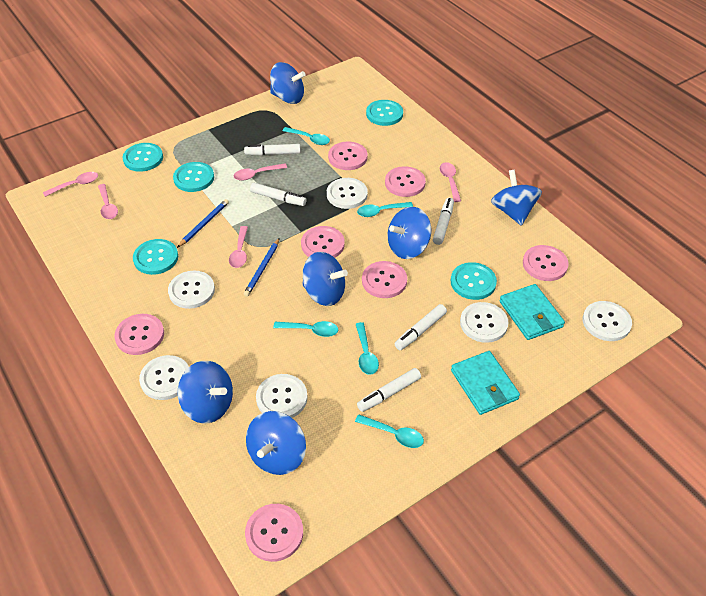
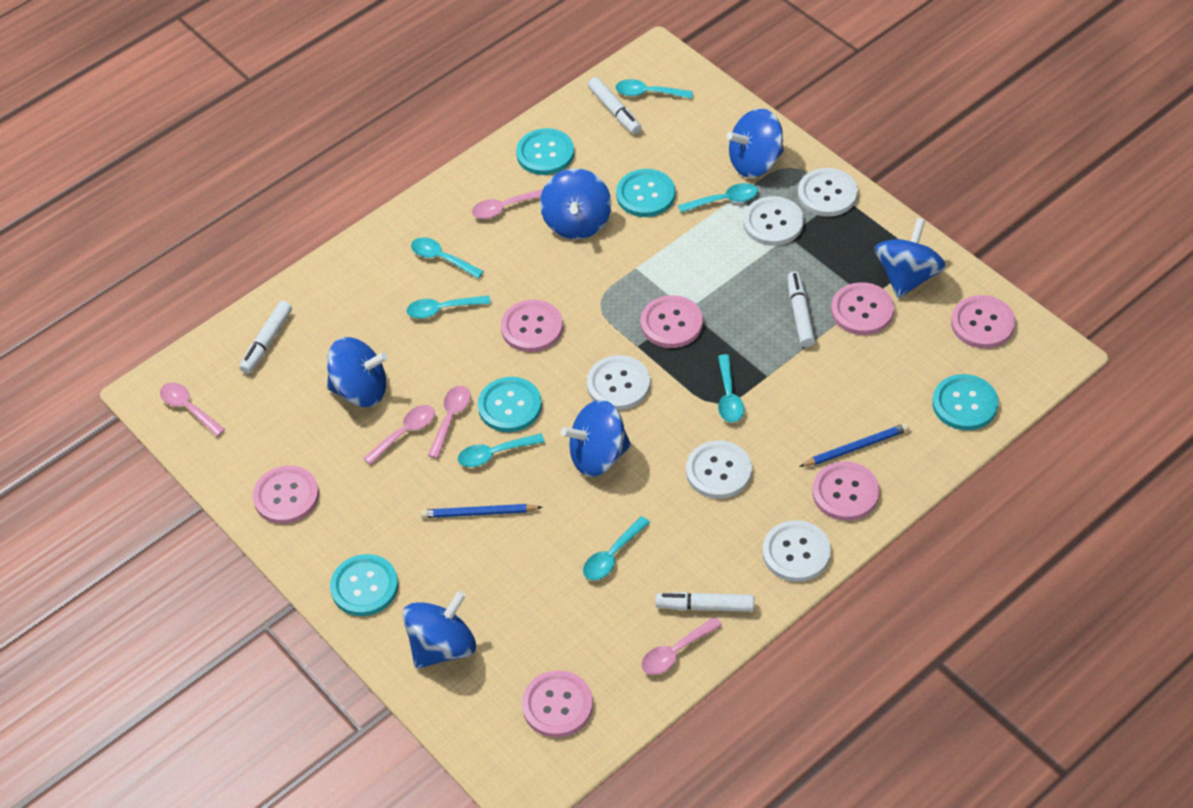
turquoise spoon: 5 -> 7
turquoise wallet: 2 -> 0
white button: 6 -> 5
white marker: 5 -> 4

